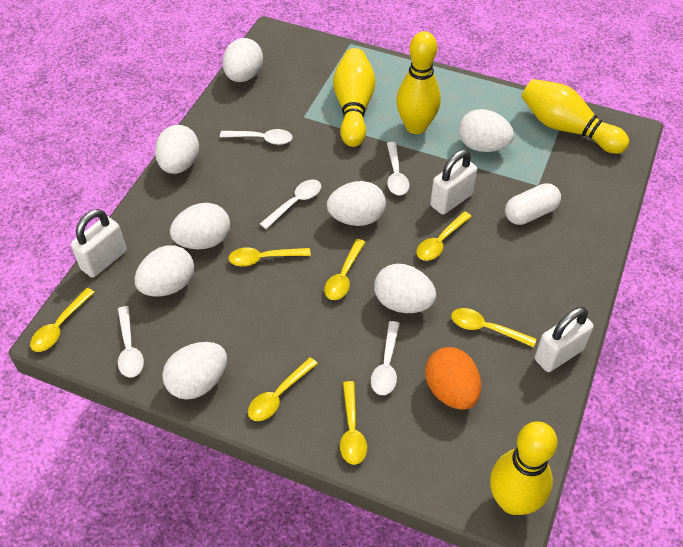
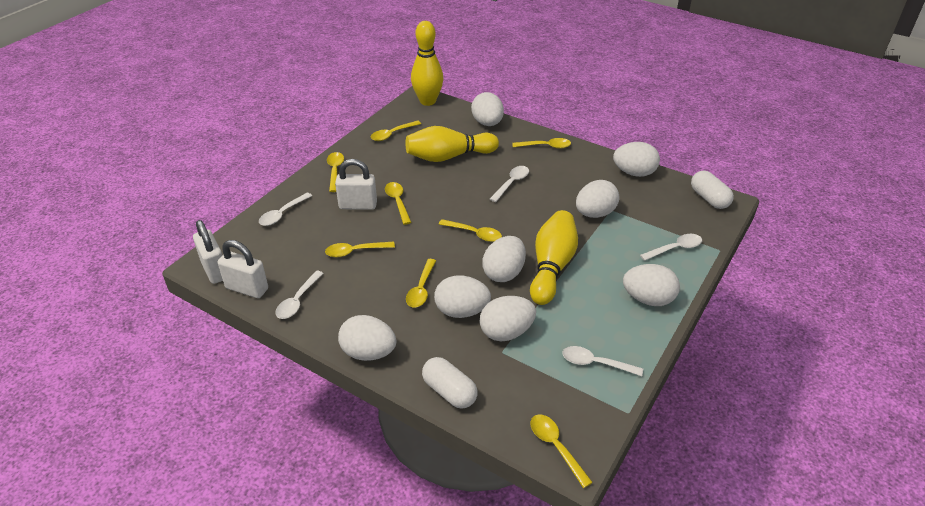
orange egg: 1 -> 0
white capsule: 1 -> 2
yellow bowling pin: 4 -> 3
yellow spoon: 7 -> 8

